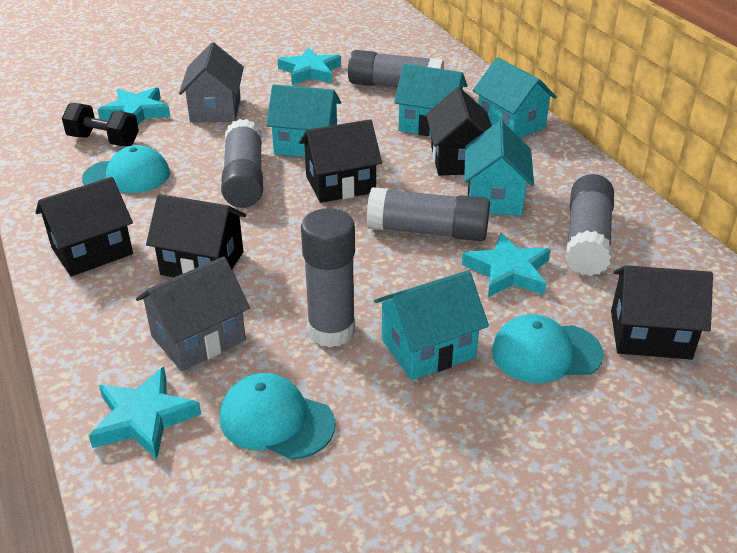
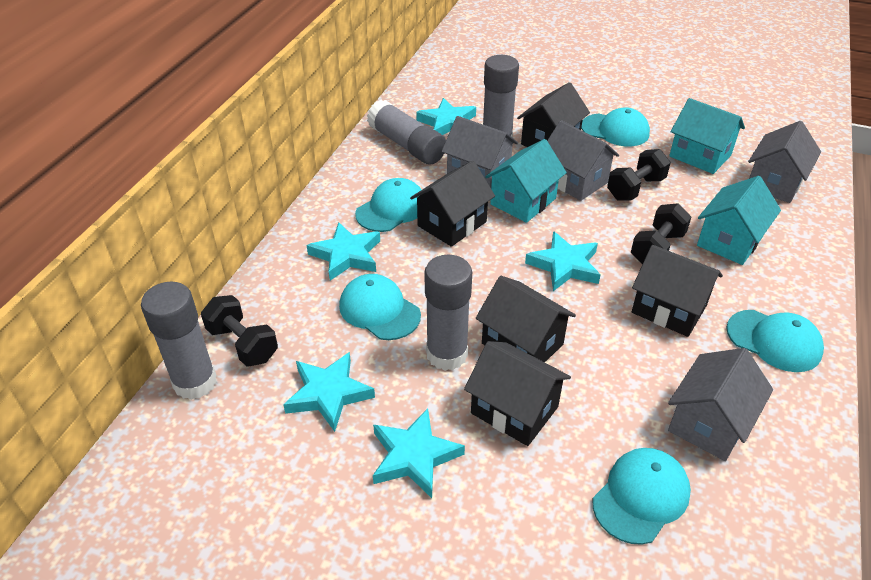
black dumbbell: 1 -> 3
grey glue stick: 5 -> 4
grey house: 2 -> 4
turquoise cap: 3 -> 5
turquoise house: 5 -> 3
turquoise star: 4 -> 5

